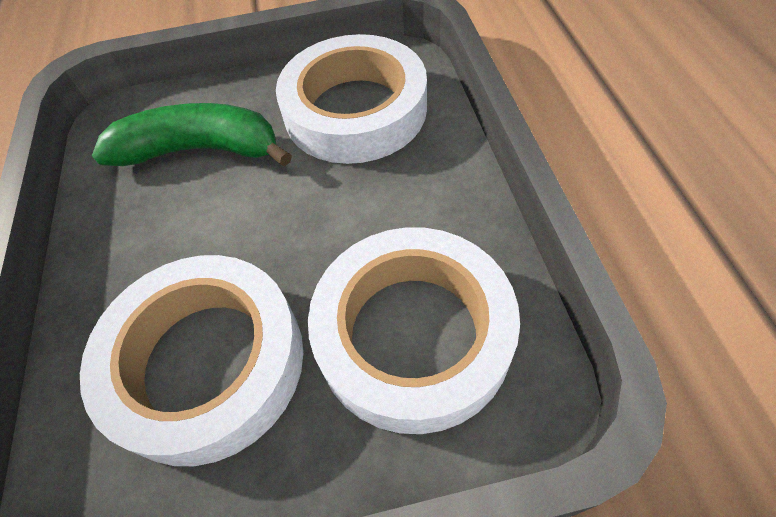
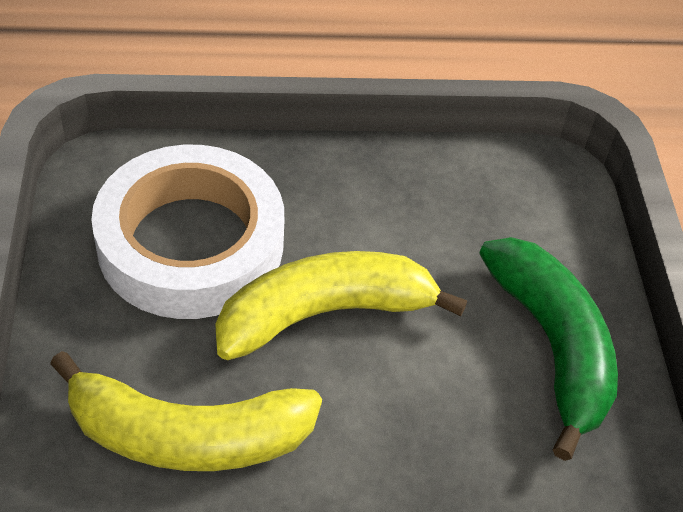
white tape: 3 -> 1
yellow banana: 0 -> 2

